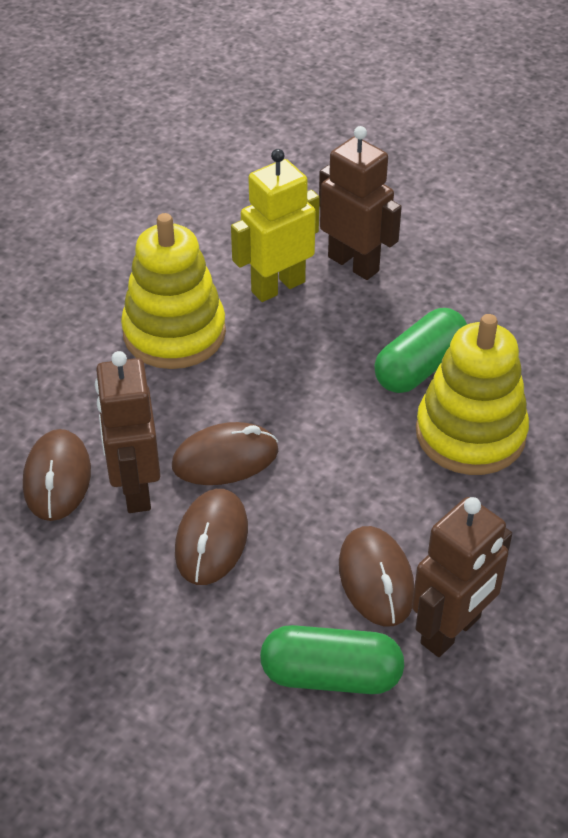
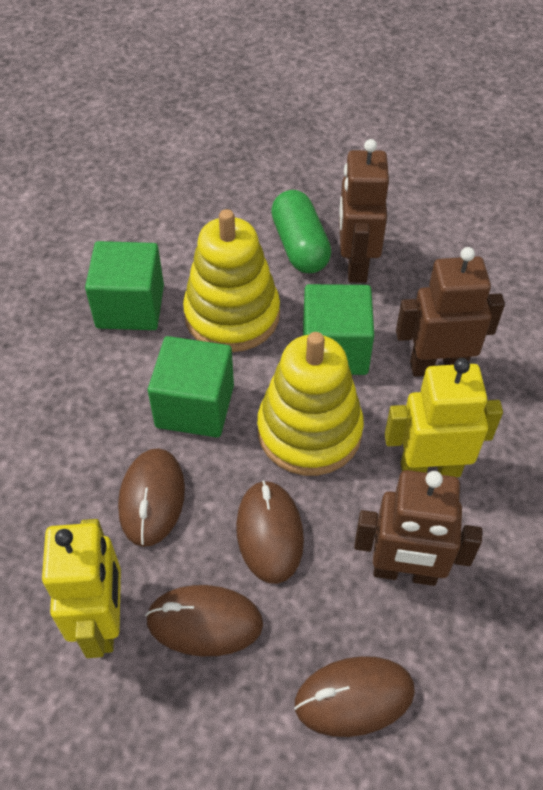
green capsule: 2 -> 1
green cube: 0 -> 3
yellow robot: 1 -> 2

